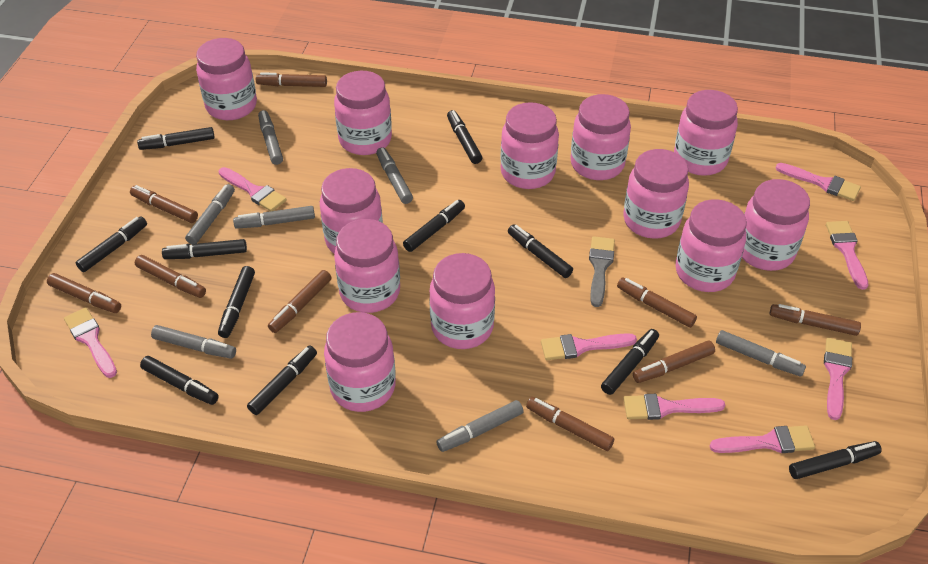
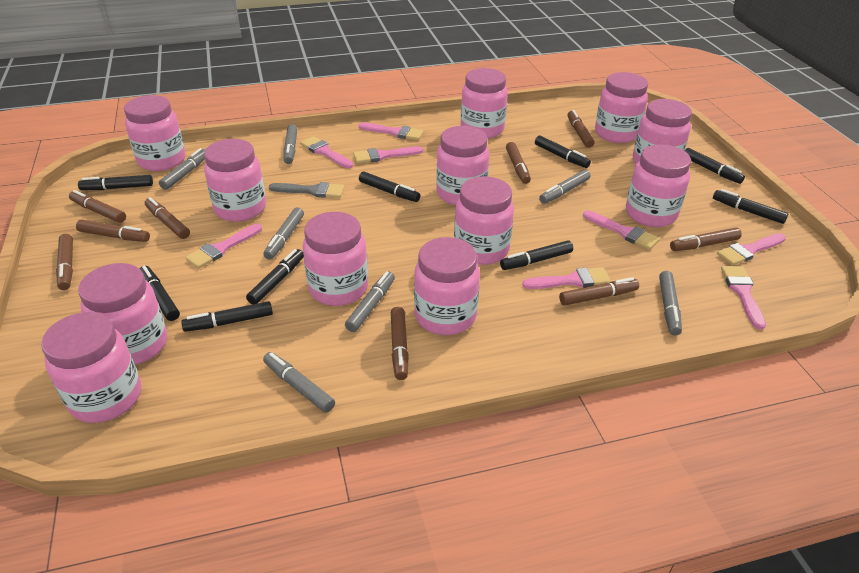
black marker: 11 -> 9

